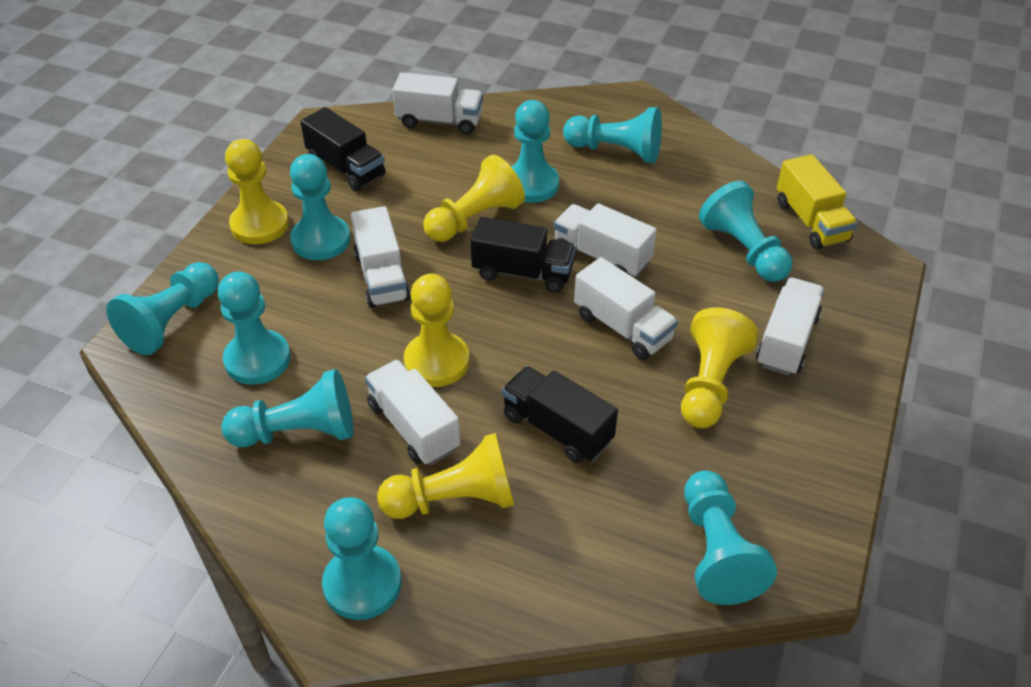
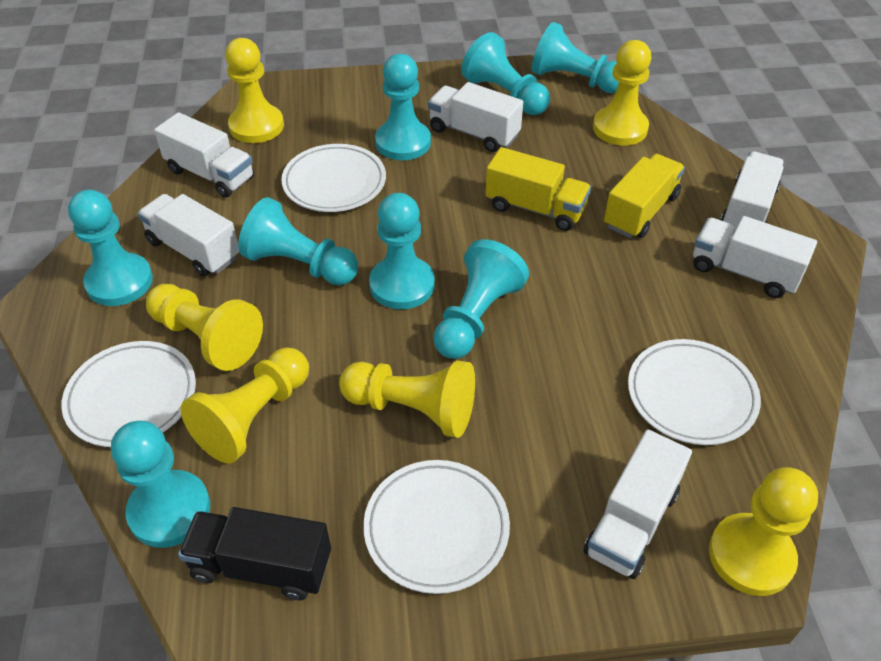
black truck: 3 -> 1
turquoise pawn: 9 -> 8
white plate: 0 -> 4
yellow pawn: 5 -> 6
yellow truck: 1 -> 2

